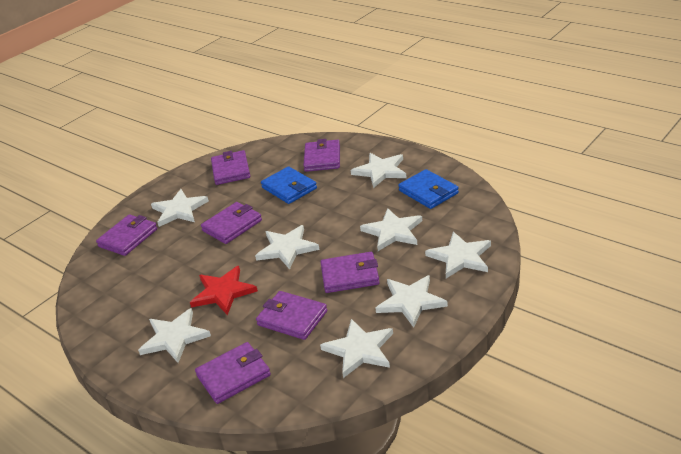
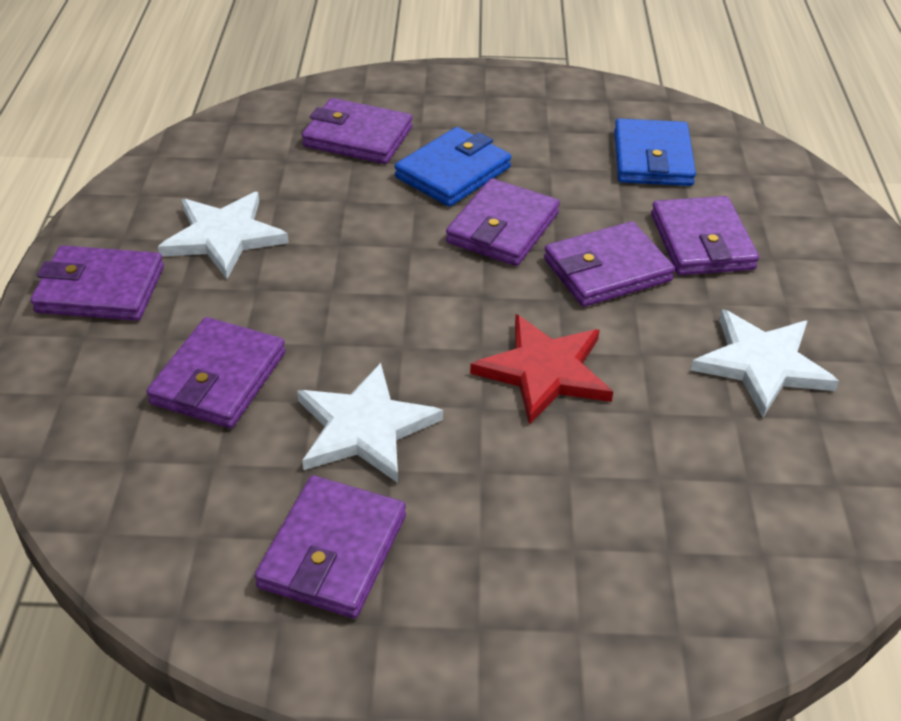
white star: 8 -> 3

